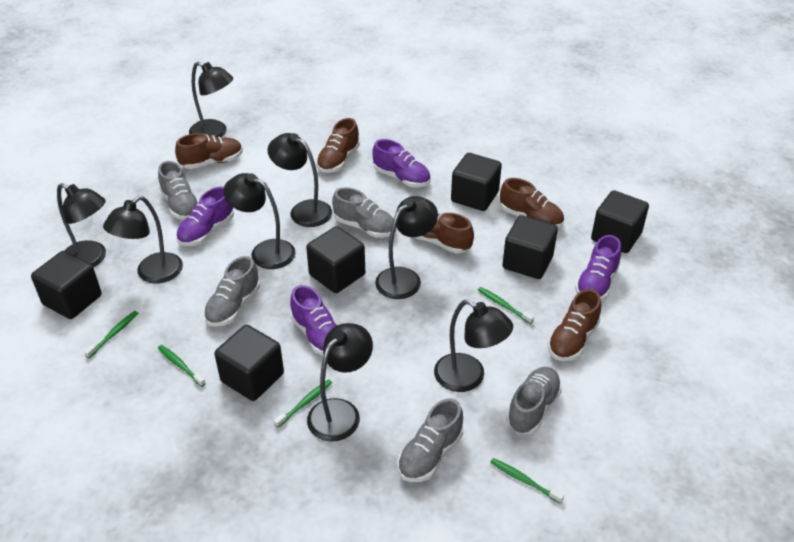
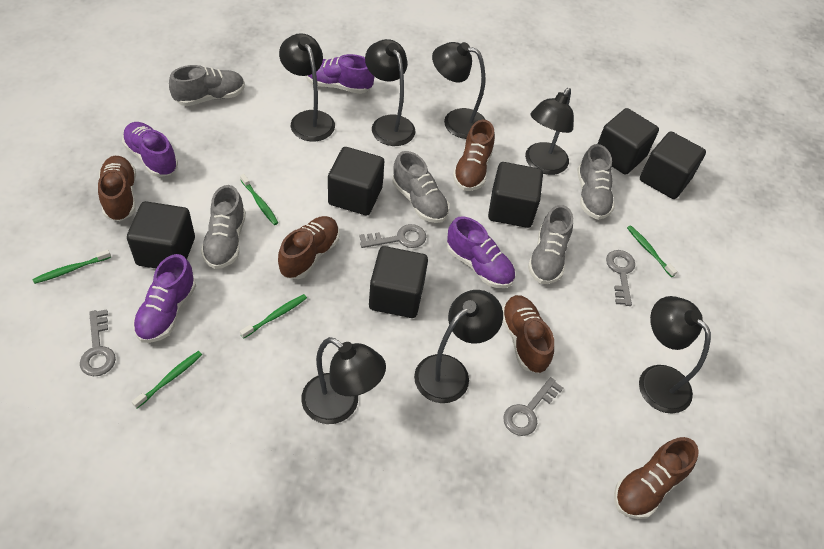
black lamp: 8 -> 7
grey key: 0 -> 4

